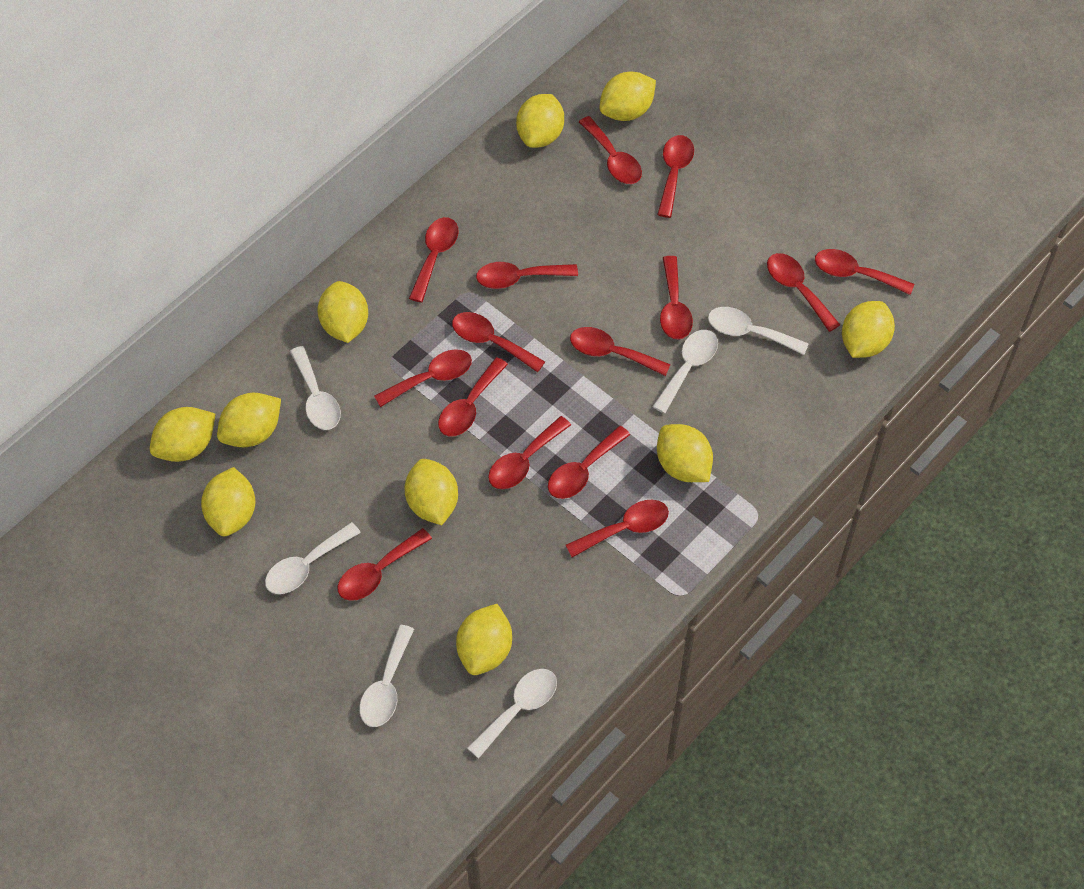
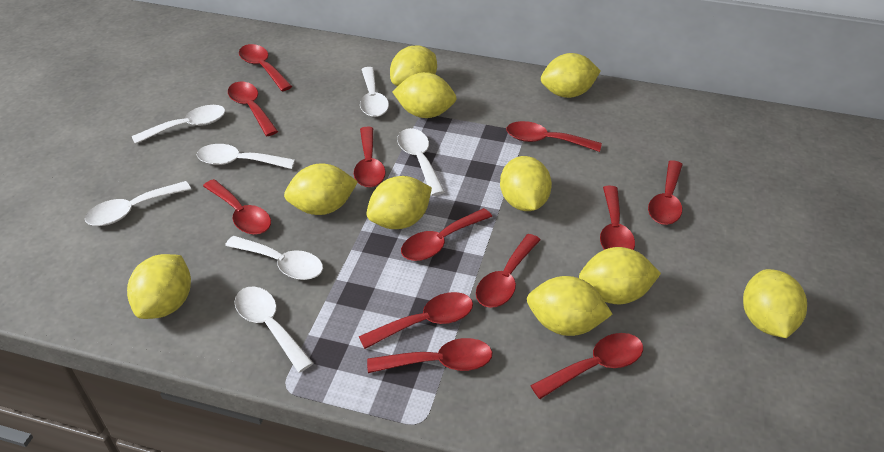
red spoon: 15 -> 12
white spoon: 6 -> 7

